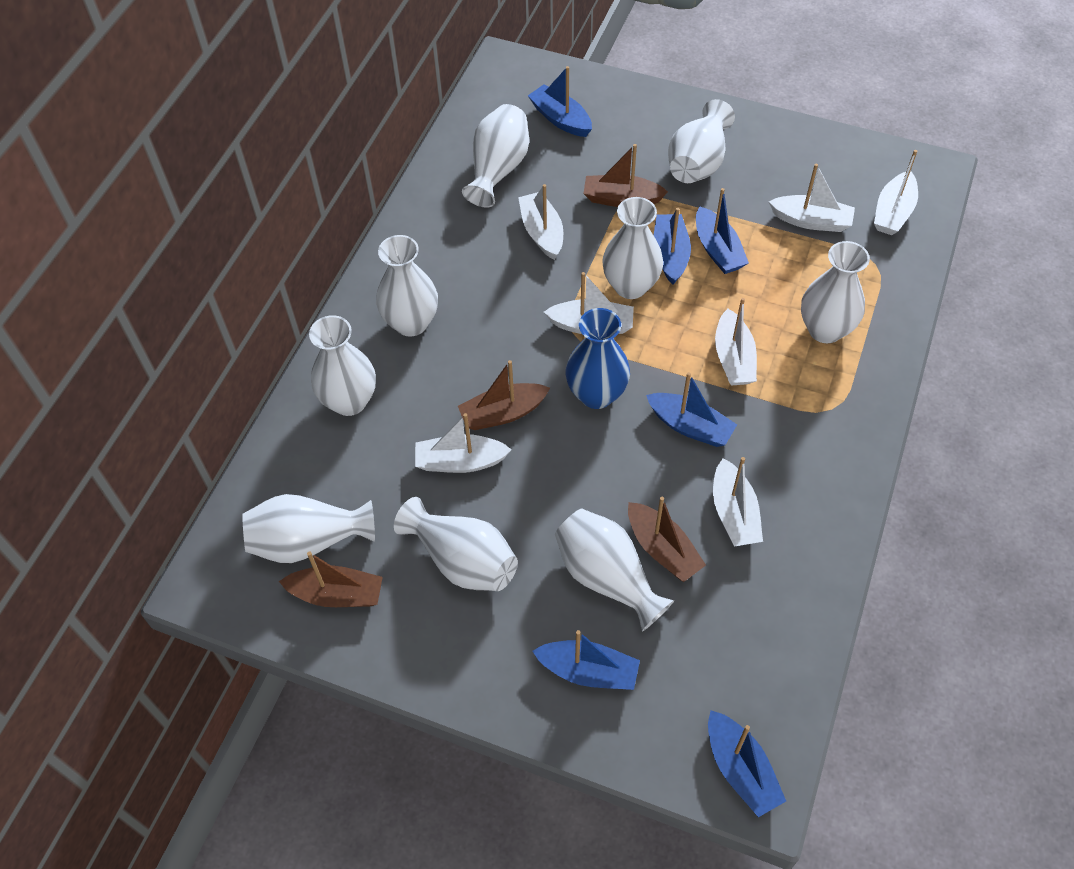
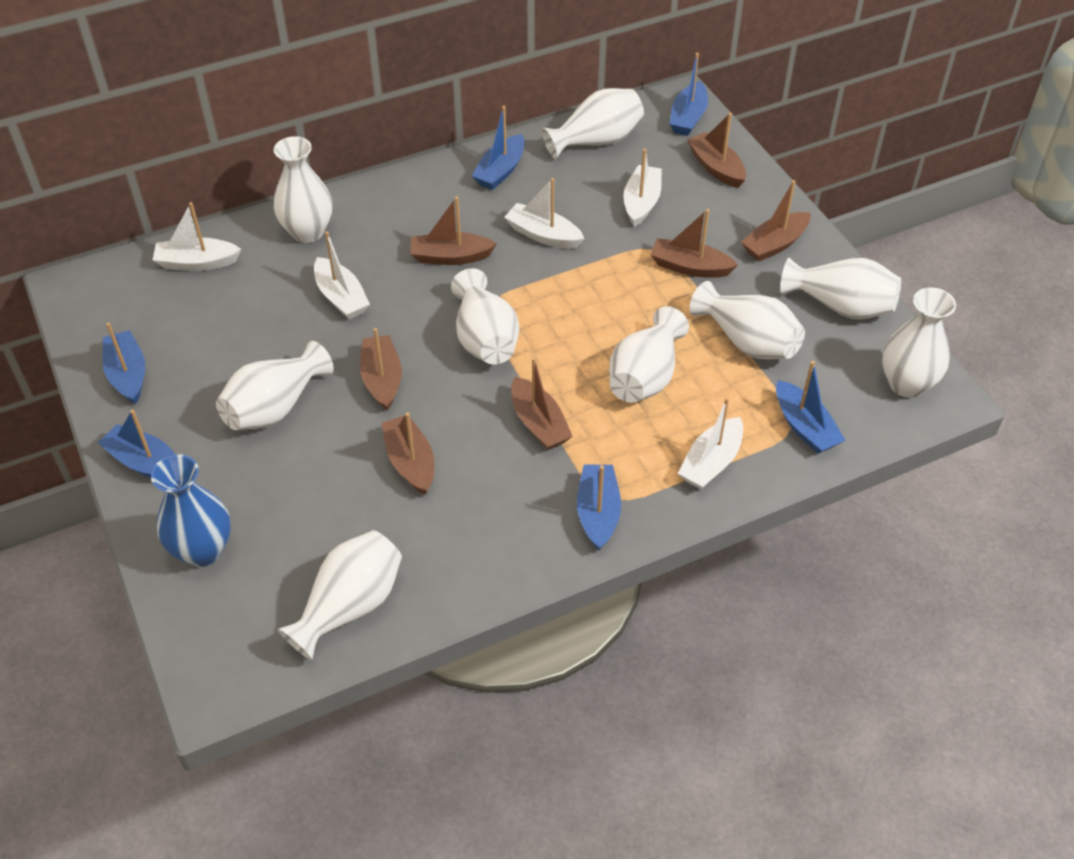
brown boat: 4 -> 7
white boat: 7 -> 5

